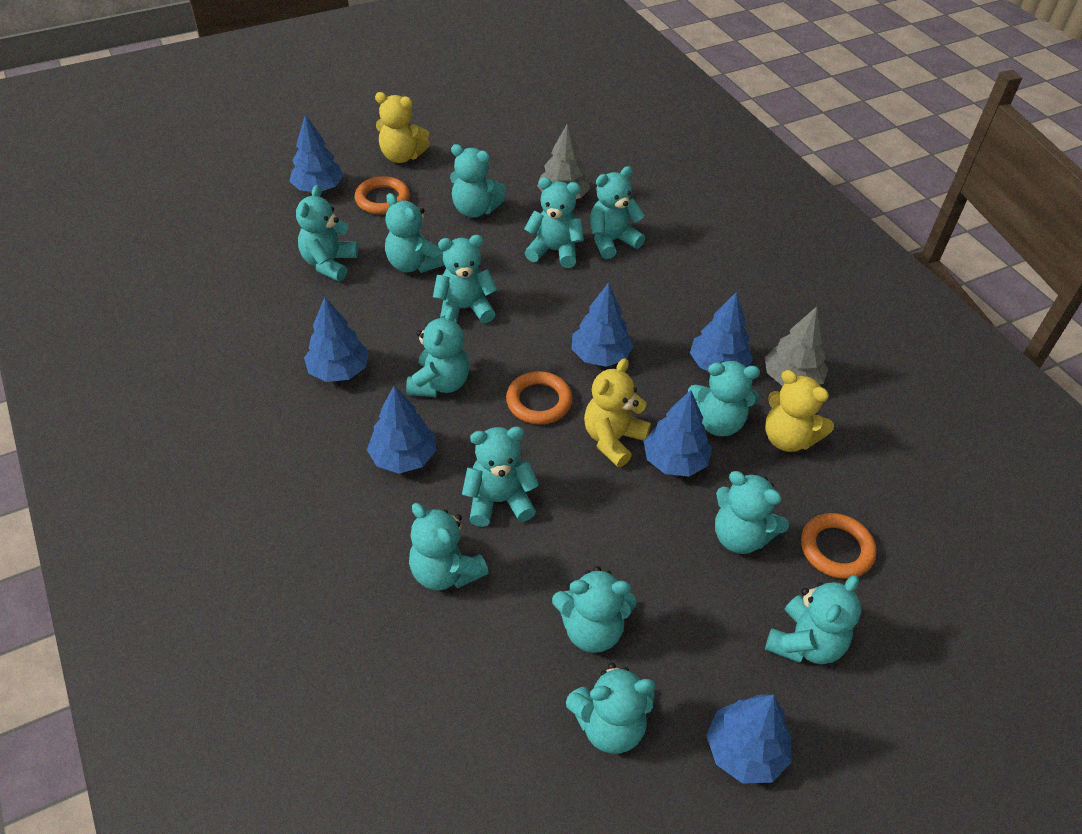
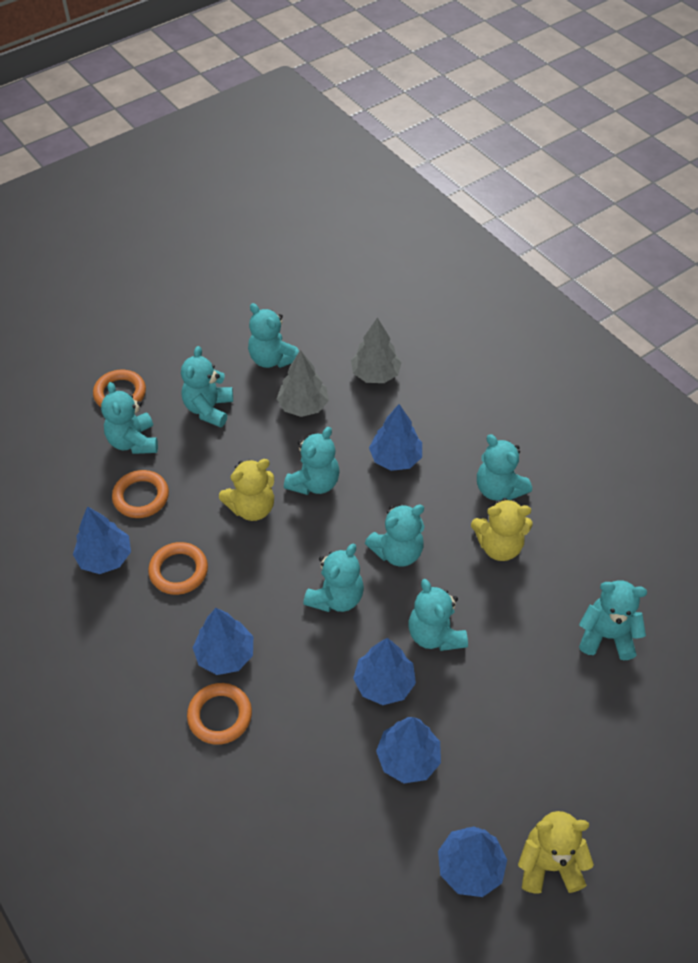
blue tree: 7 -> 6
orange ring: 3 -> 4
turquoise teddy bear: 14 -> 9

